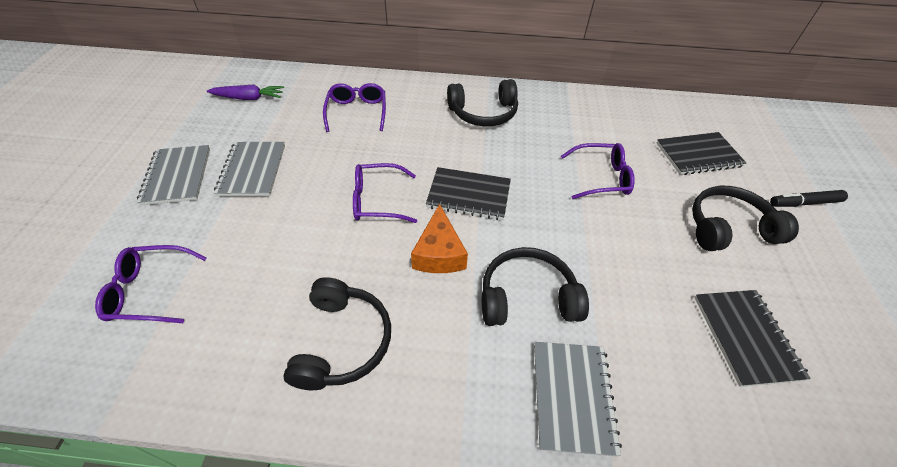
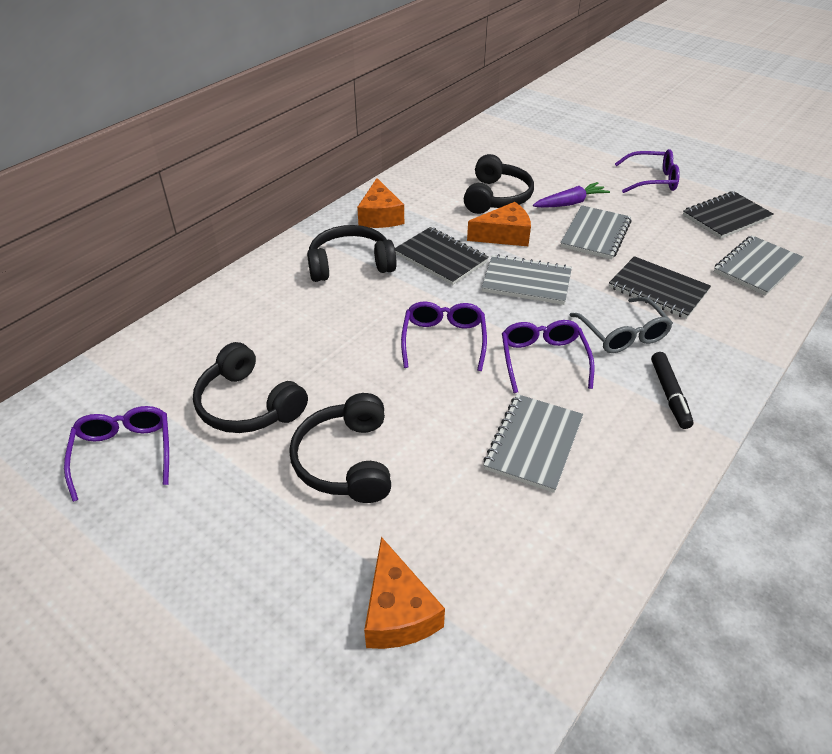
grey glasses: 0 -> 1
grey notebook: 3 -> 4
orange cheese: 1 -> 3

